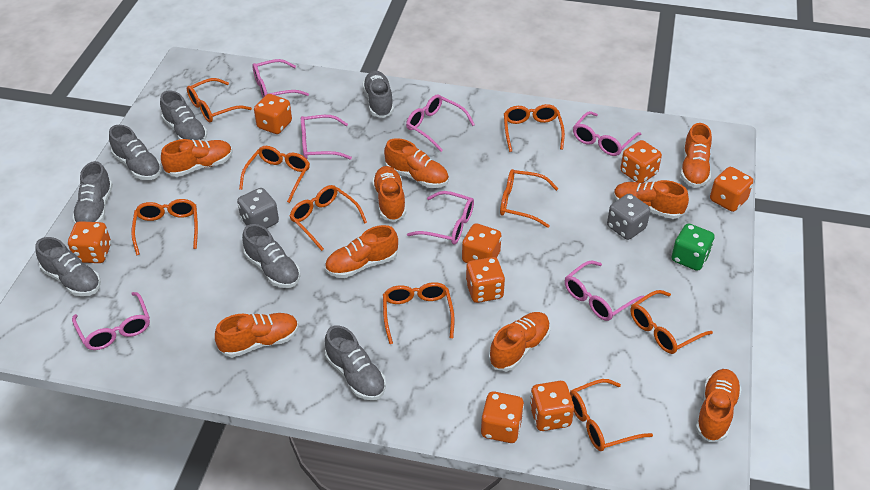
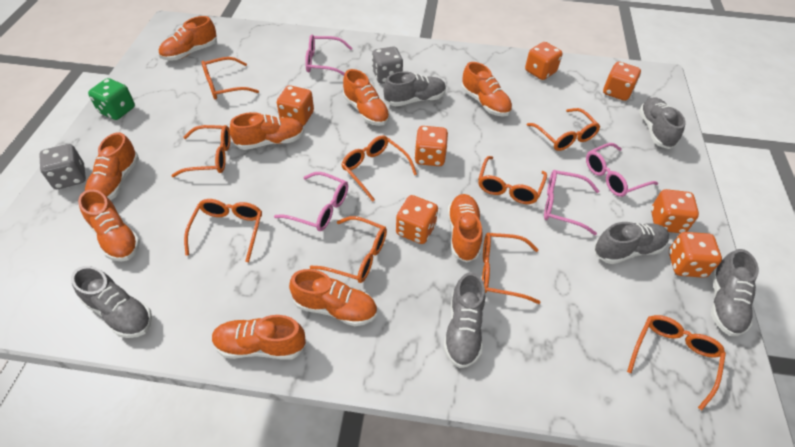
grey shoe: 7 -> 6
orange dice: 8 -> 7
pink glasses: 7 -> 4

